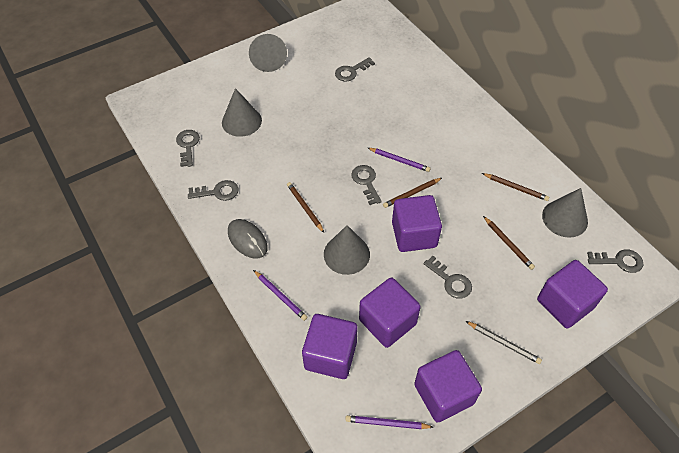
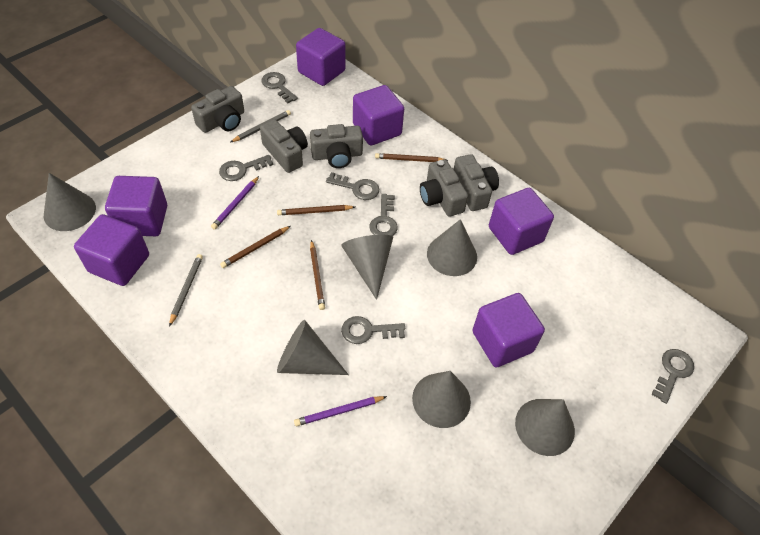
grey camera: 0 -> 5
grey cone: 4 -> 6
grey mouse: 1 -> 0
grey pencil: 1 -> 2
purple cube: 5 -> 6
purple pencil: 3 -> 2

